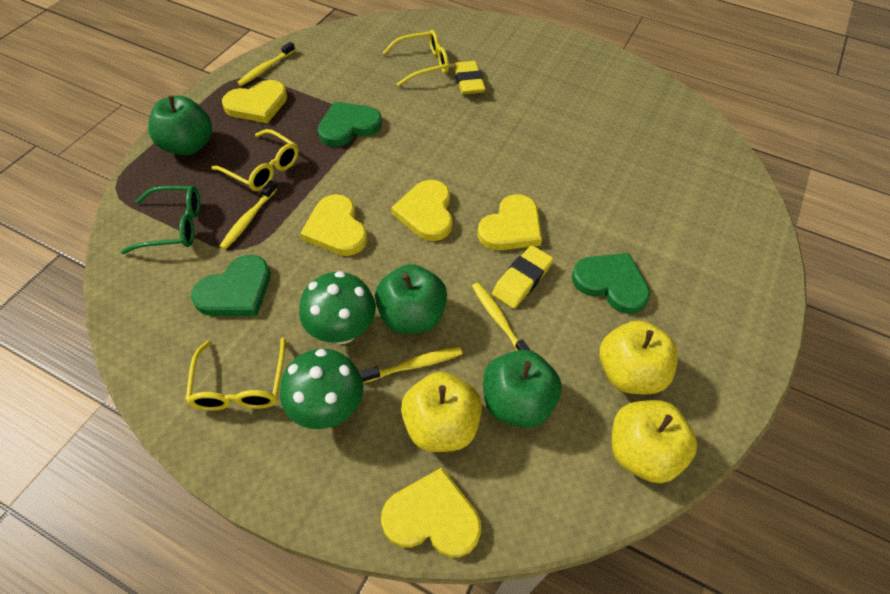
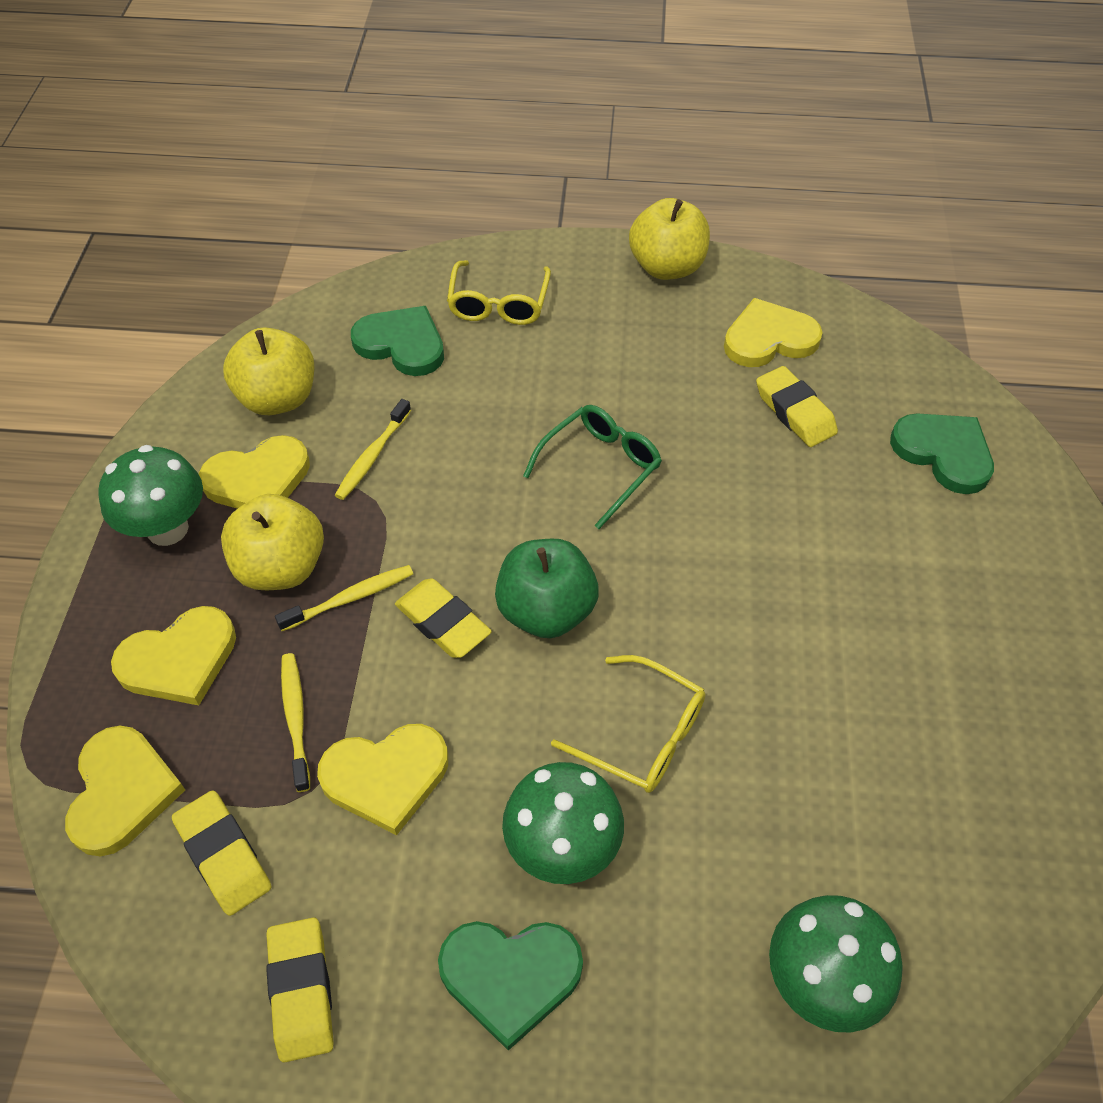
green apple: 3 -> 1
green mushroom: 2 -> 3
yellow eraser: 2 -> 4
yellow glasses: 3 -> 2
yellow toothbrush: 4 -> 3

